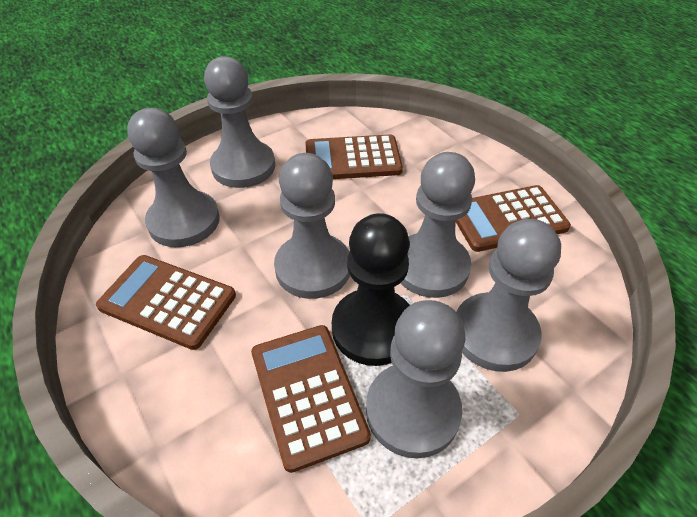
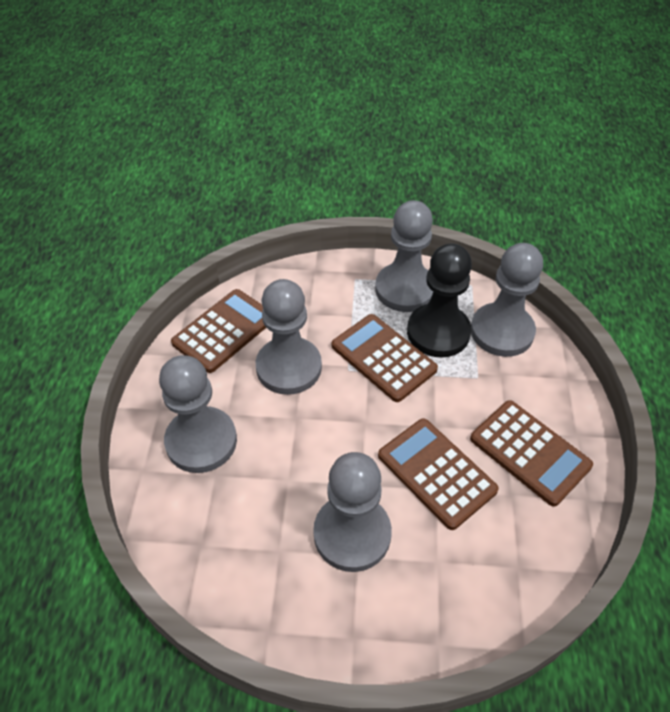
grey pawn: 6 -> 5

